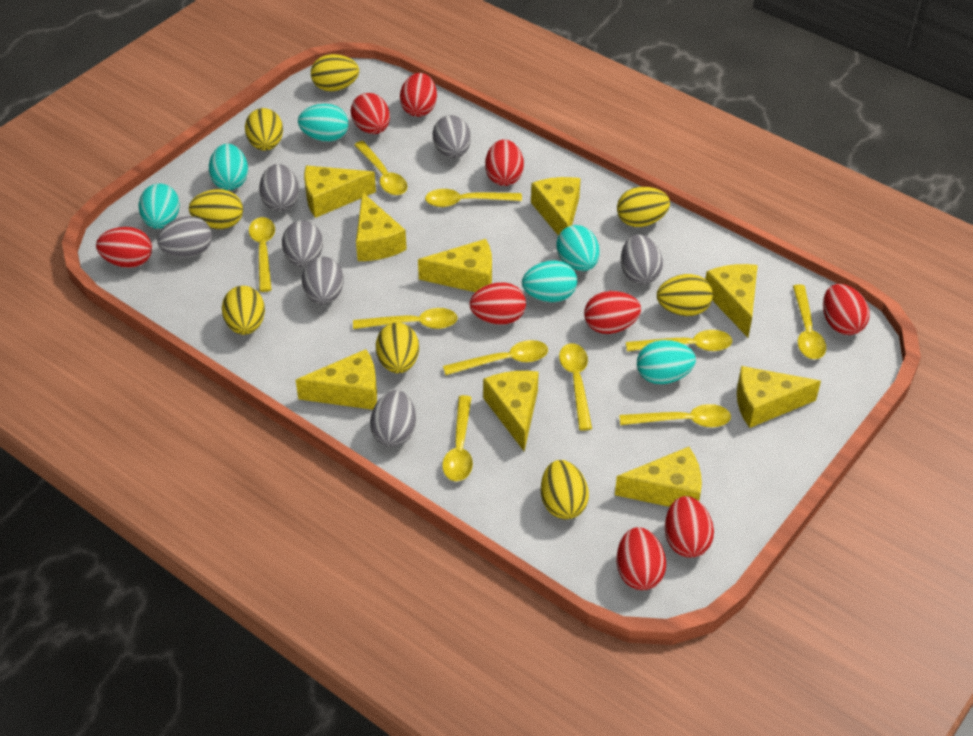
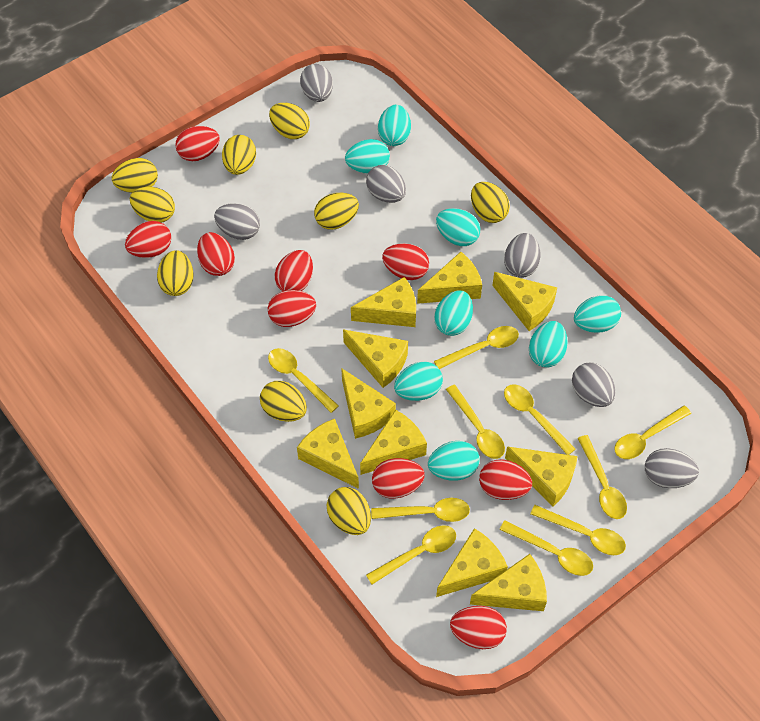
grey egg: 7 -> 6
turquoise egg: 6 -> 8
yellow cheese: 9 -> 10
yellow egg: 8 -> 9

